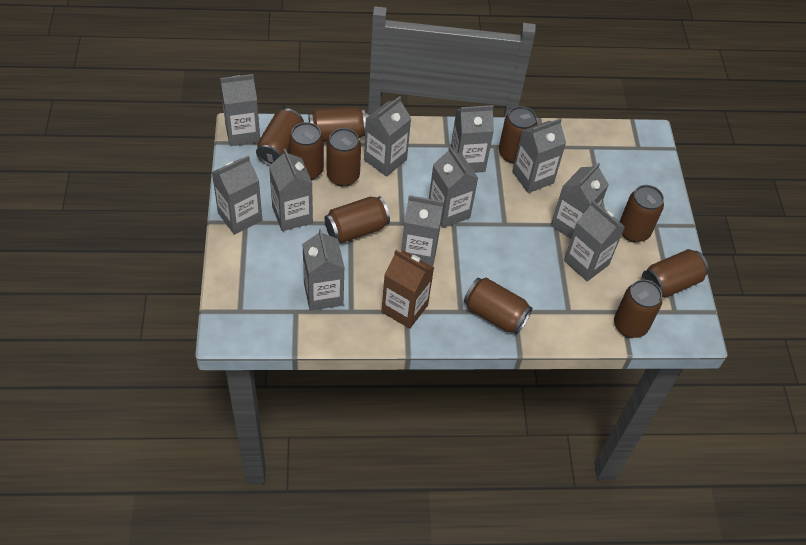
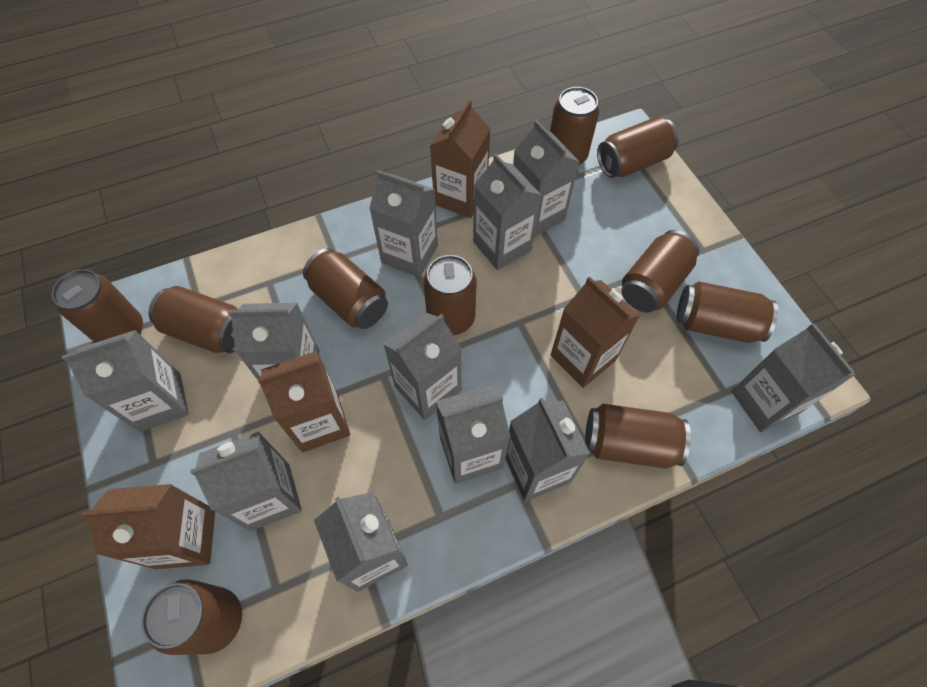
brown carton: 1 -> 4

